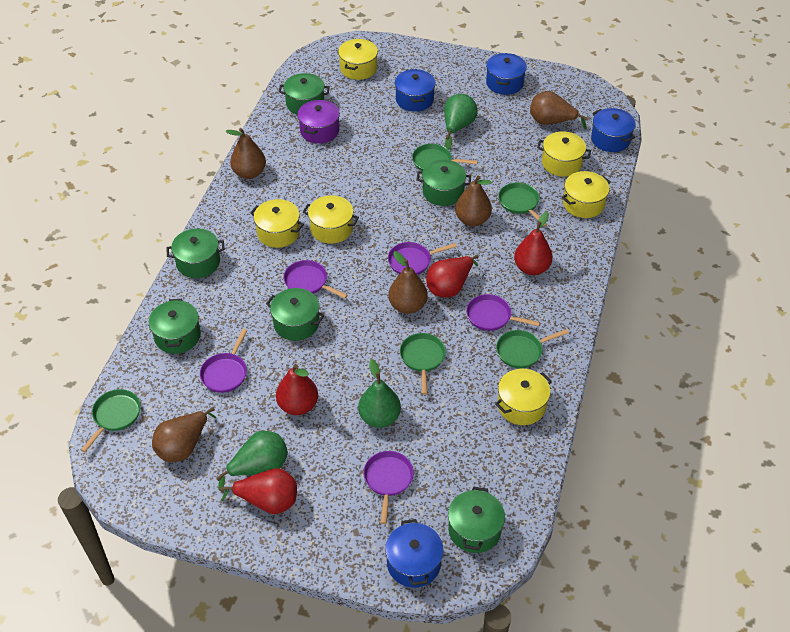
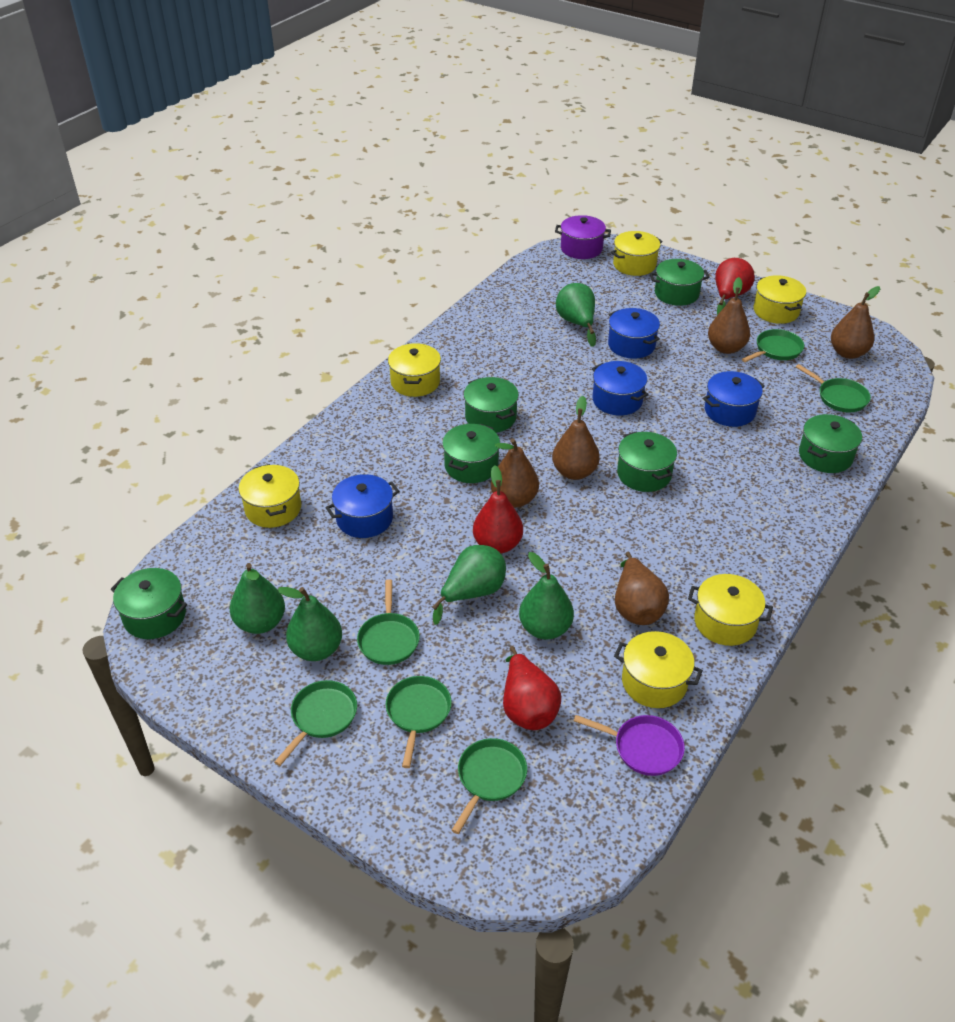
green pan: 5 -> 6
green pear: 3 -> 5
purple pan: 5 -> 1
red pear: 4 -> 3

